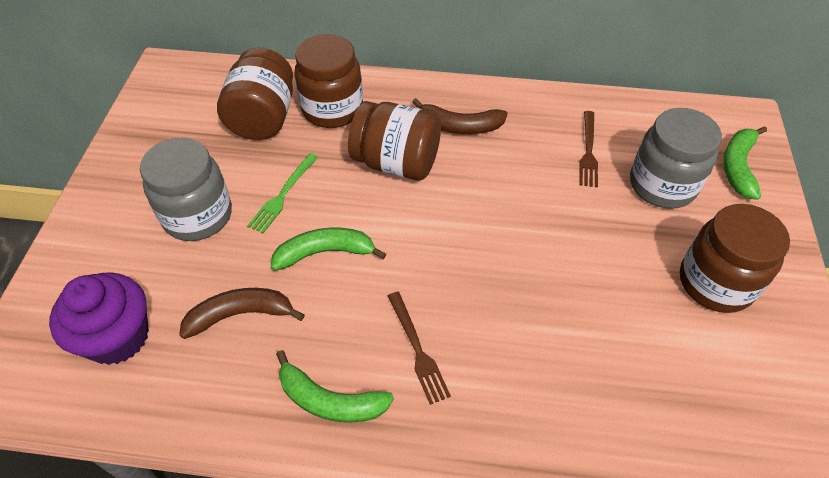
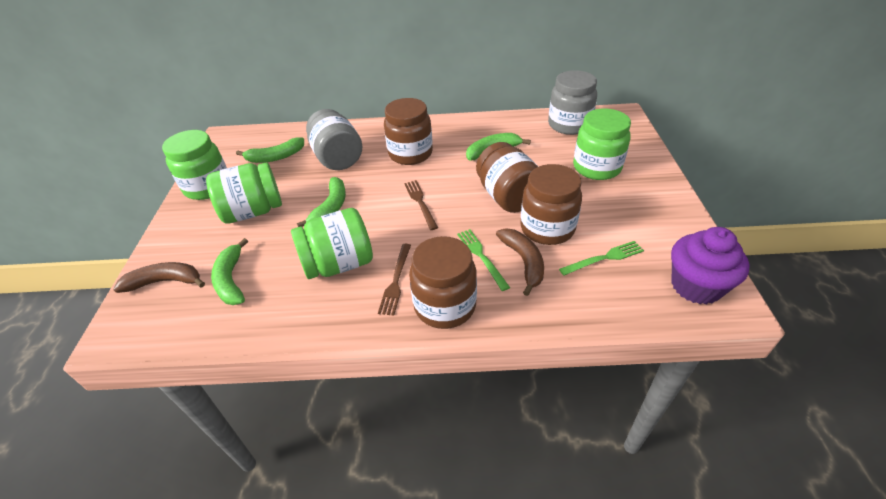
green banana: 3 -> 4
green fork: 1 -> 2
green jar: 0 -> 4

